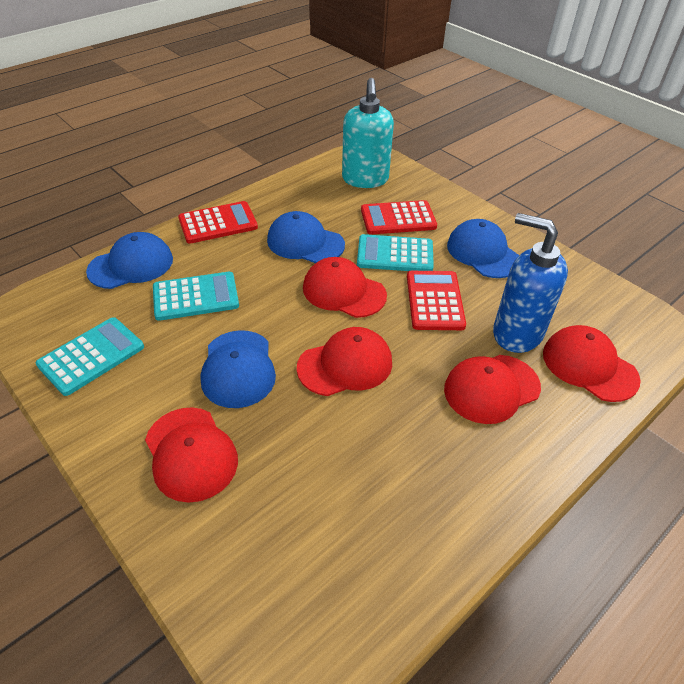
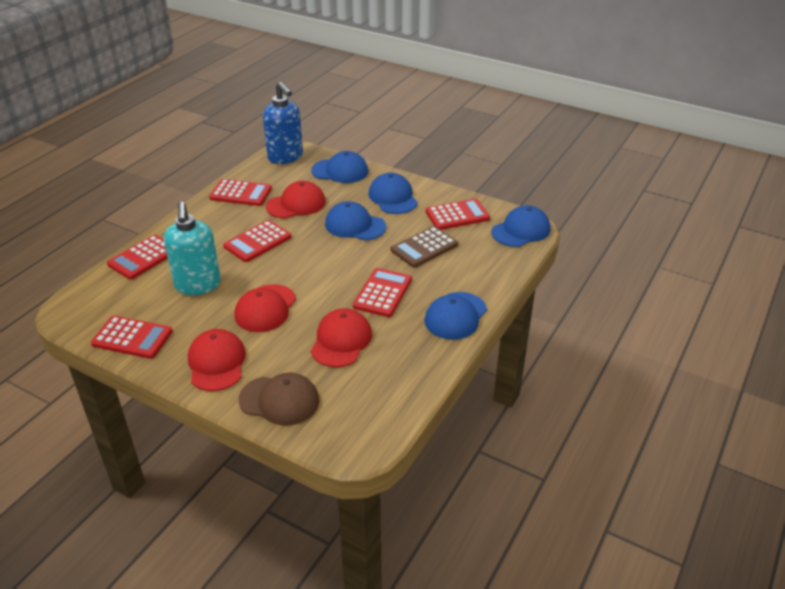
blue cap: 4 -> 5
brown calculator: 0 -> 1
brown cap: 0 -> 1
red calculator: 3 -> 6
red cap: 5 -> 4
turquoise calculator: 3 -> 0

